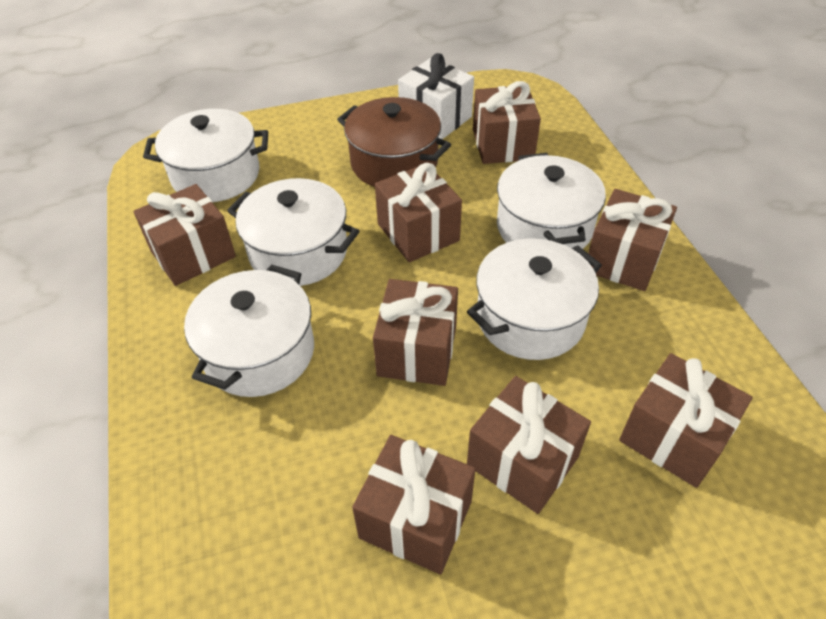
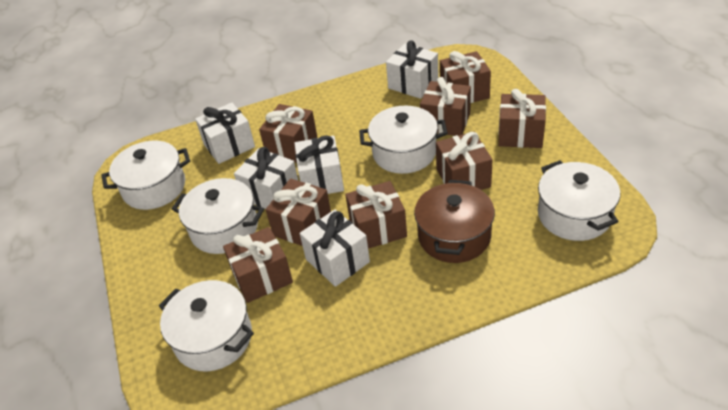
white gift: 1 -> 5

